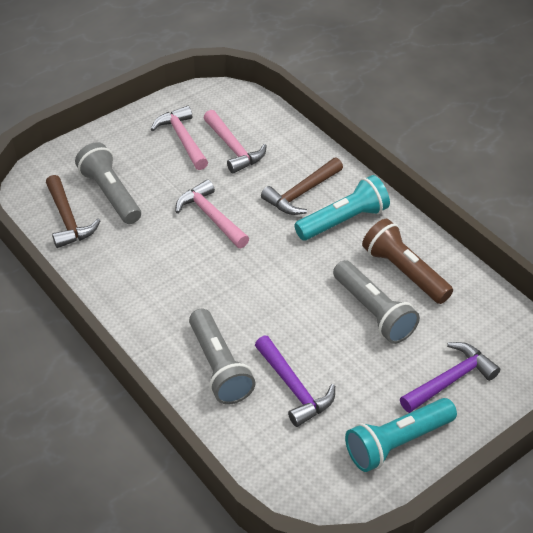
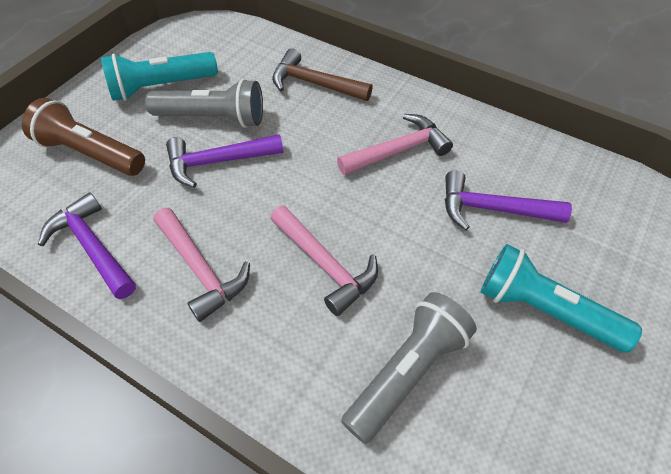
brown hammer: 2 -> 1
grey flashlight: 3 -> 2
purple hammer: 2 -> 3

